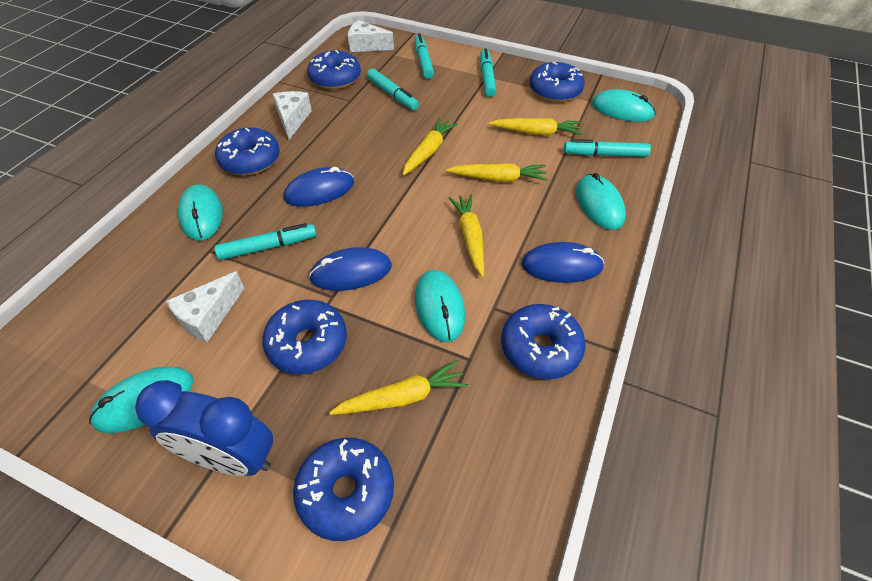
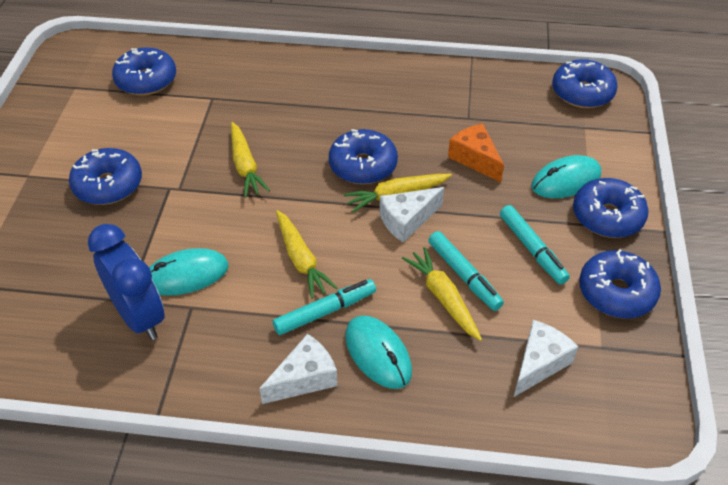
blue mouse: 3 -> 0
orange cheese: 0 -> 1
turquoise marker: 5 -> 3
turquoise mouse: 5 -> 3
yellow carrot: 5 -> 4

